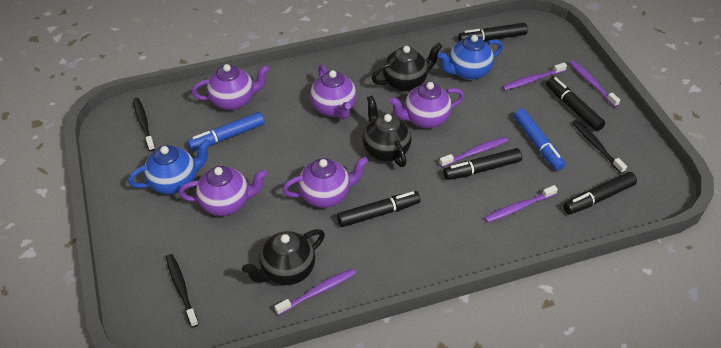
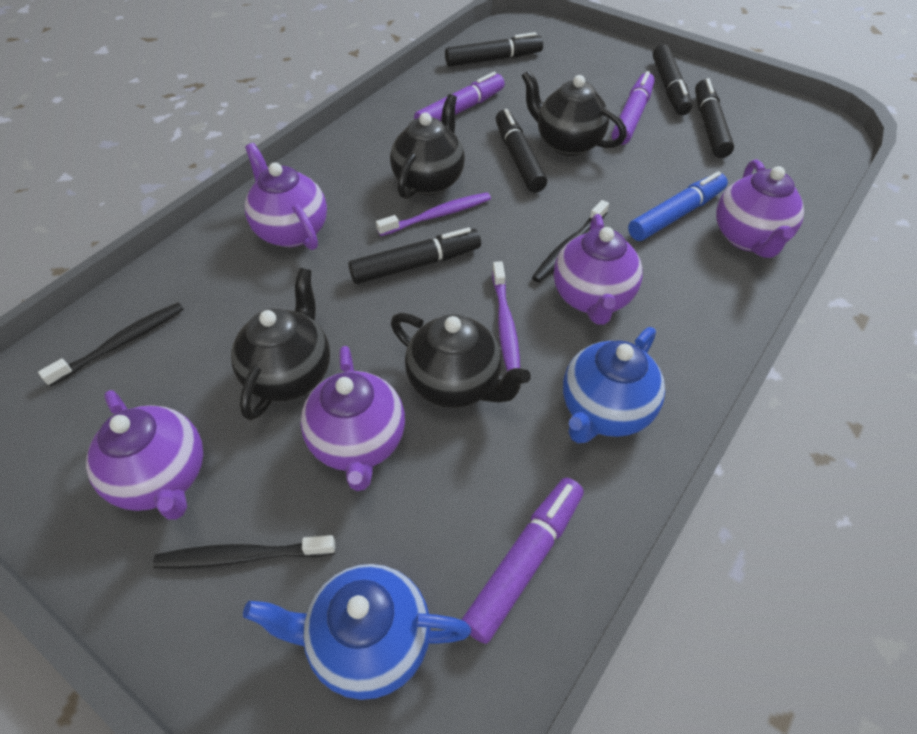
black teapot: 3 -> 4
blue marker: 2 -> 1
purple marker: 0 -> 3
purple toothbrush: 5 -> 2

